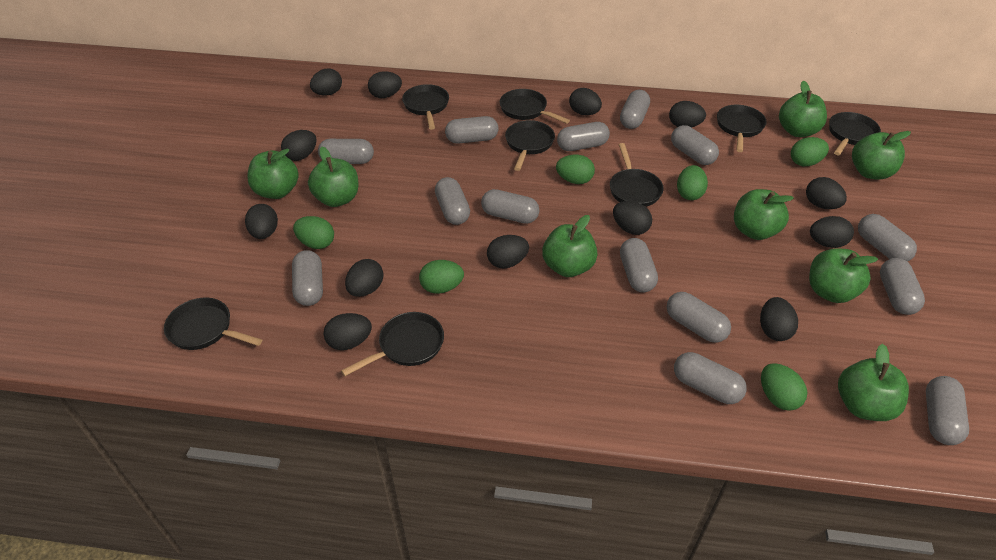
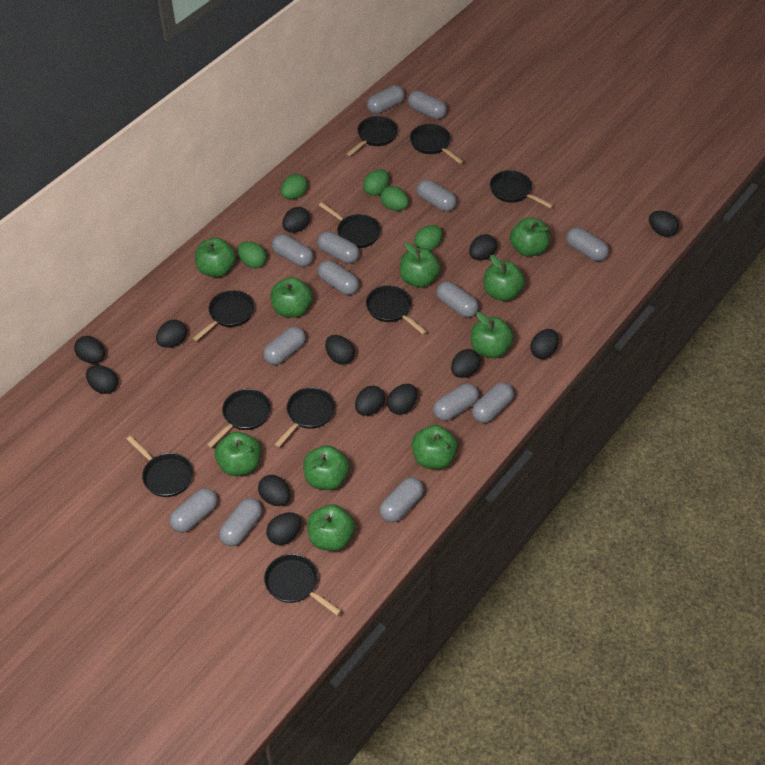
black pan: 8 -> 10
green apple: 8 -> 10
green egg: 6 -> 5

